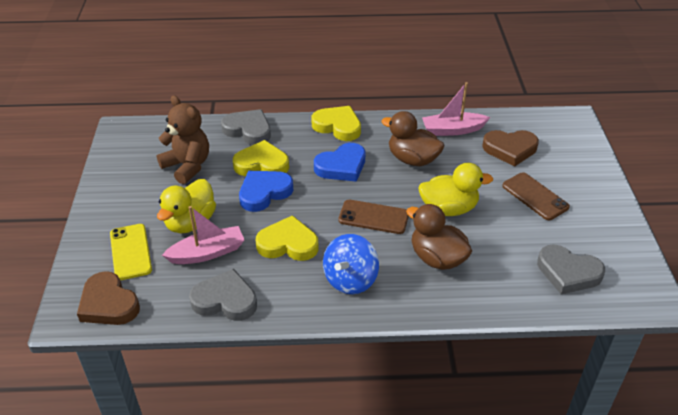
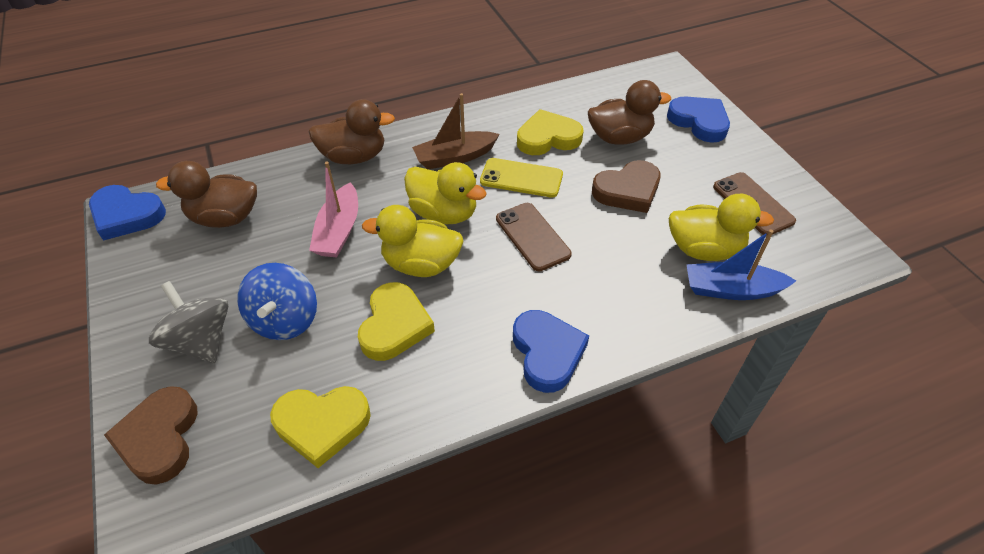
blue boat: 0 -> 1
blue heart: 2 -> 3
brown boat: 0 -> 1
brown duck: 2 -> 3
brown teddy bear: 1 -> 0
grey heart: 3 -> 0
grey spinning top: 0 -> 1
pink boat: 2 -> 1
yellow duck: 2 -> 3

